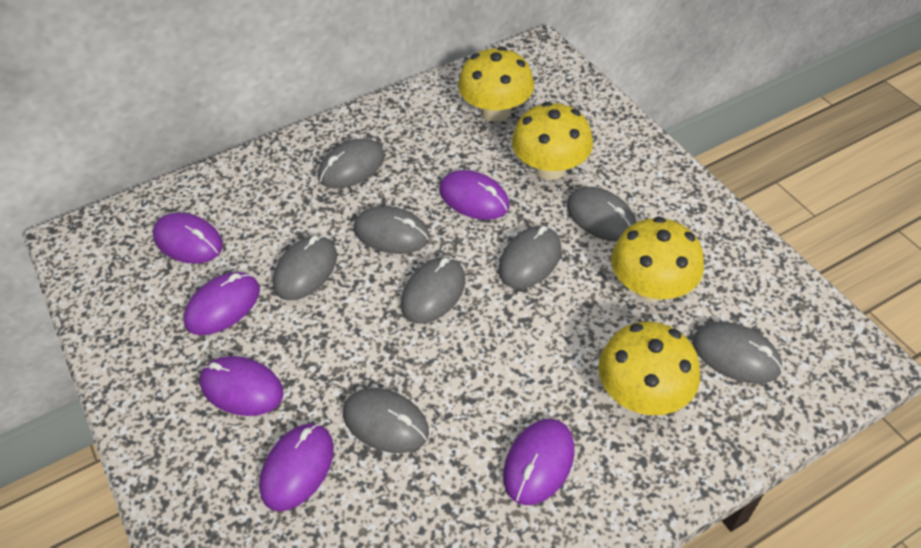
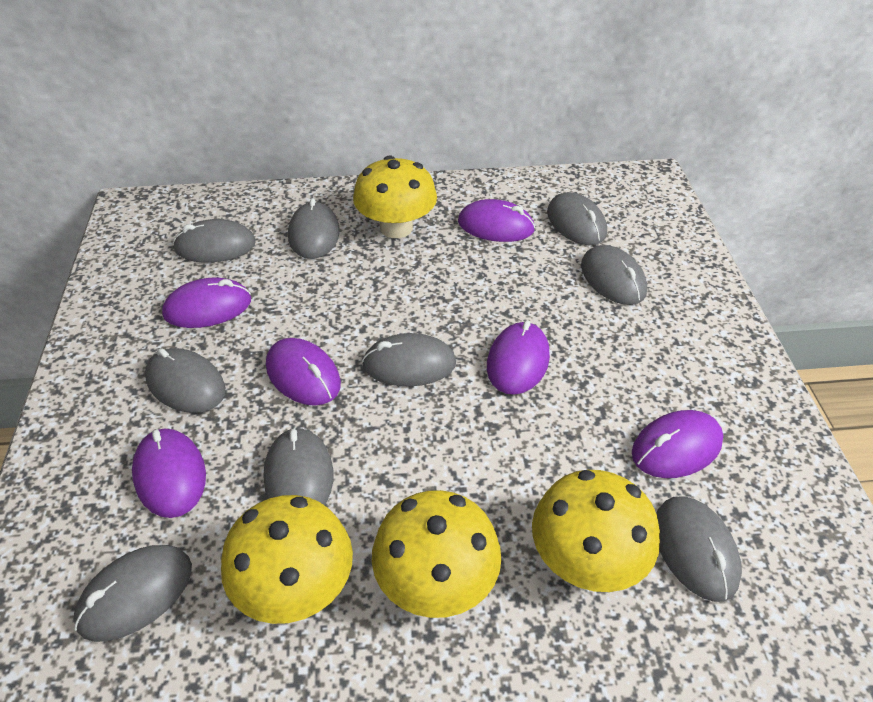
grey mouse: 8 -> 9

